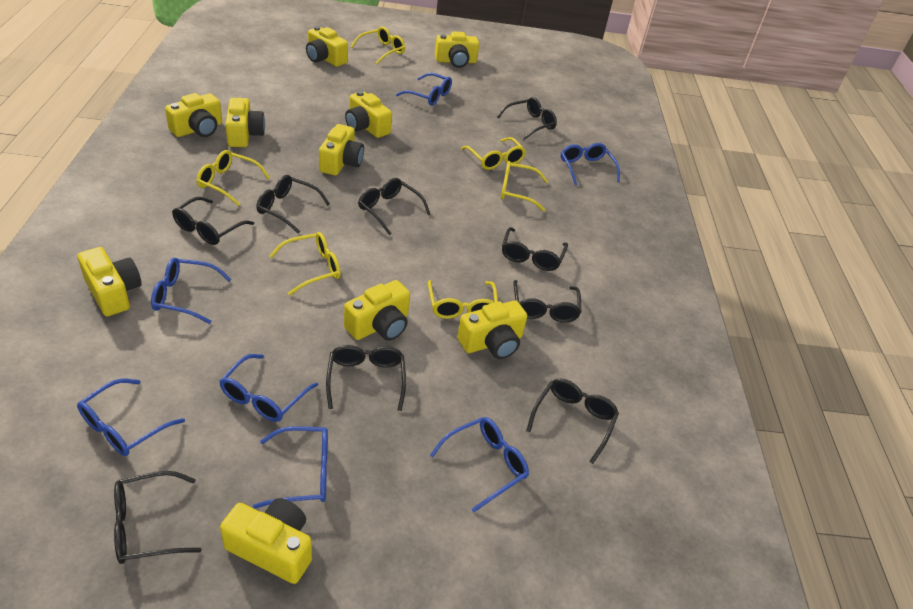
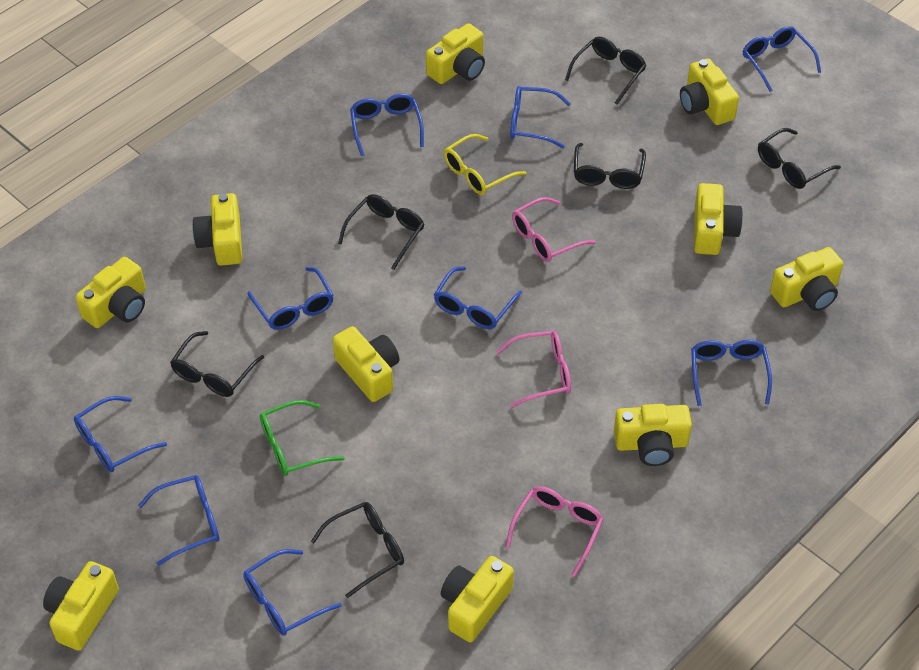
black glasses: 9 -> 6
blue glasses: 7 -> 9
green glasses: 0 -> 1
pink glasses: 0 -> 3
yellow glasses: 6 -> 1

